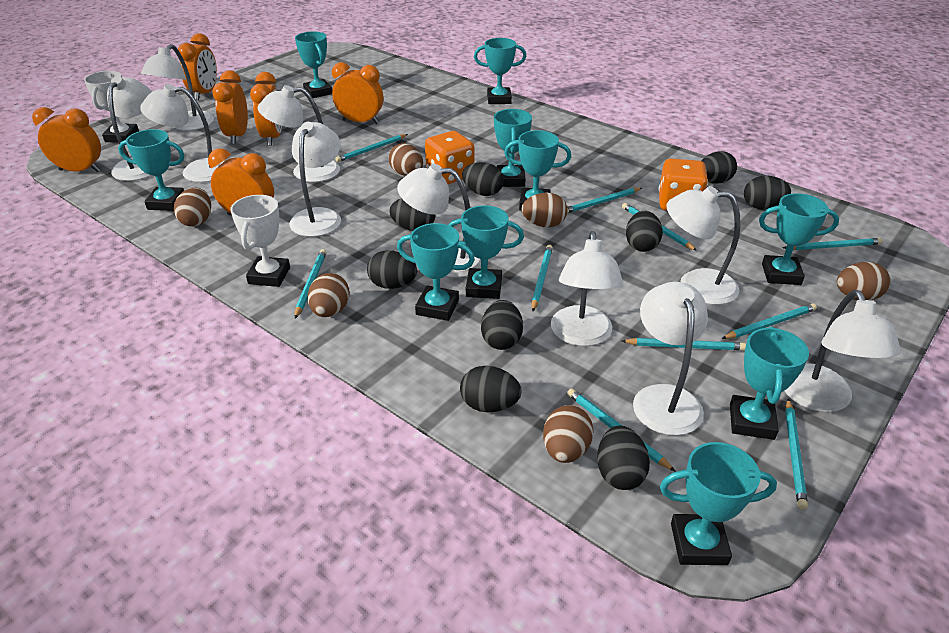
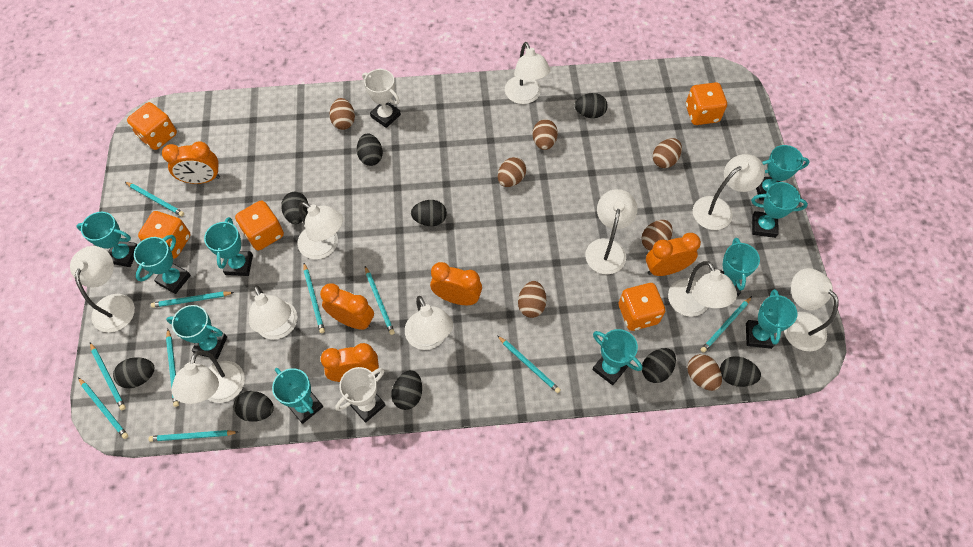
brown egg: 6 -> 7
orange clock: 6 -> 5
orange dice: 2 -> 5

